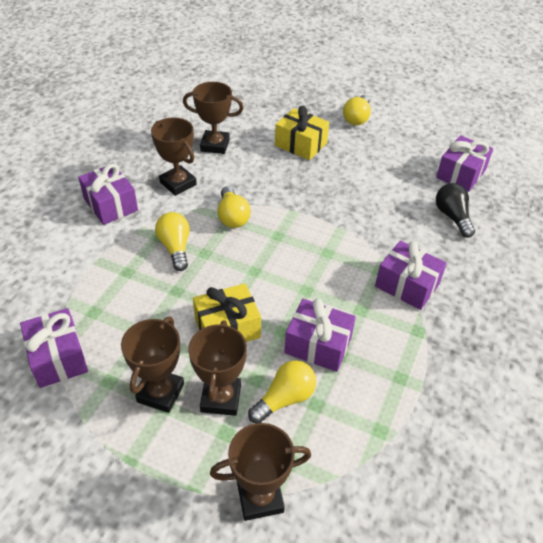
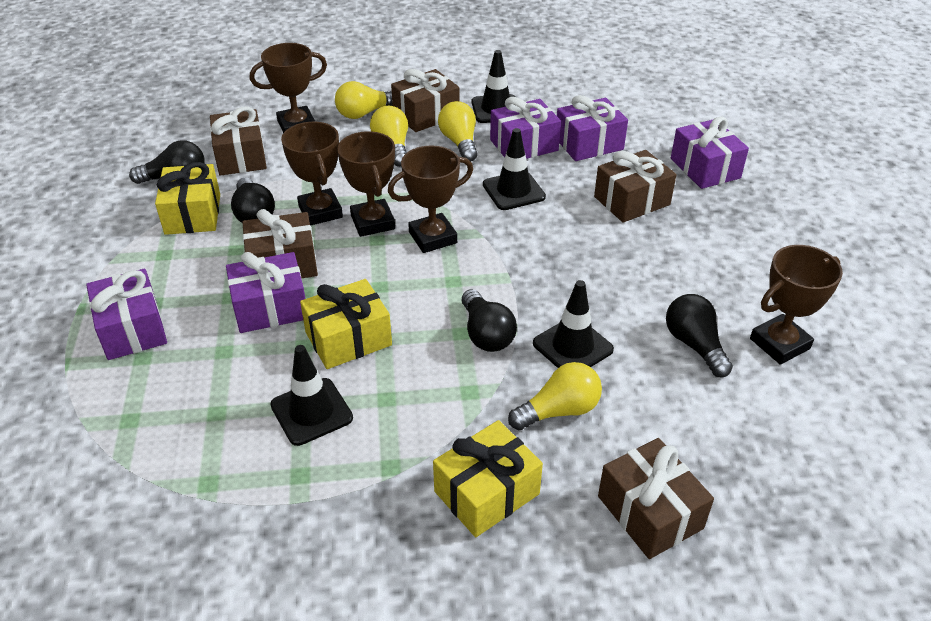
black light bulb: 1 -> 4
black traffic cone: 0 -> 4
brown gift: 0 -> 5
yellow gift: 2 -> 3

